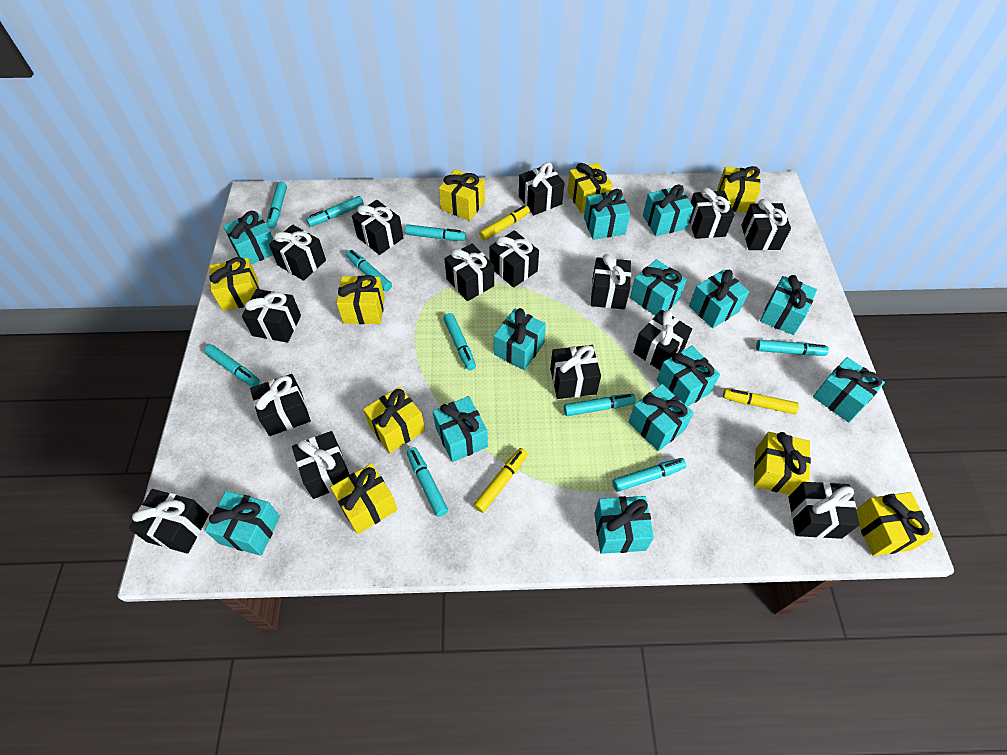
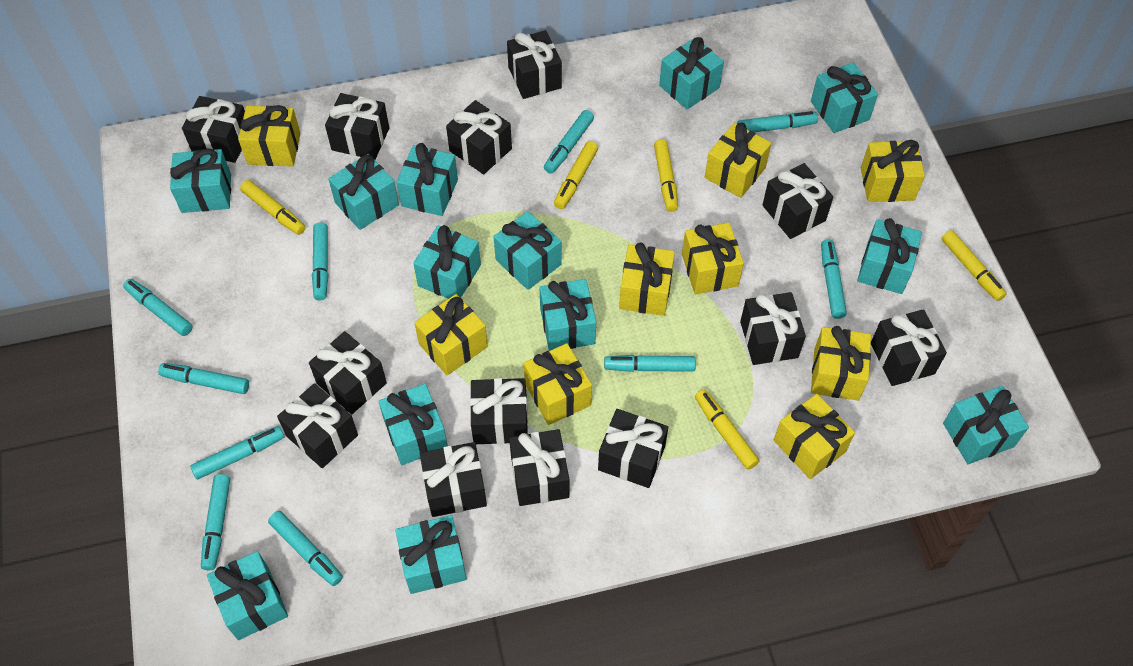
black gift: 15 -> 13
yellow marker: 3 -> 5

